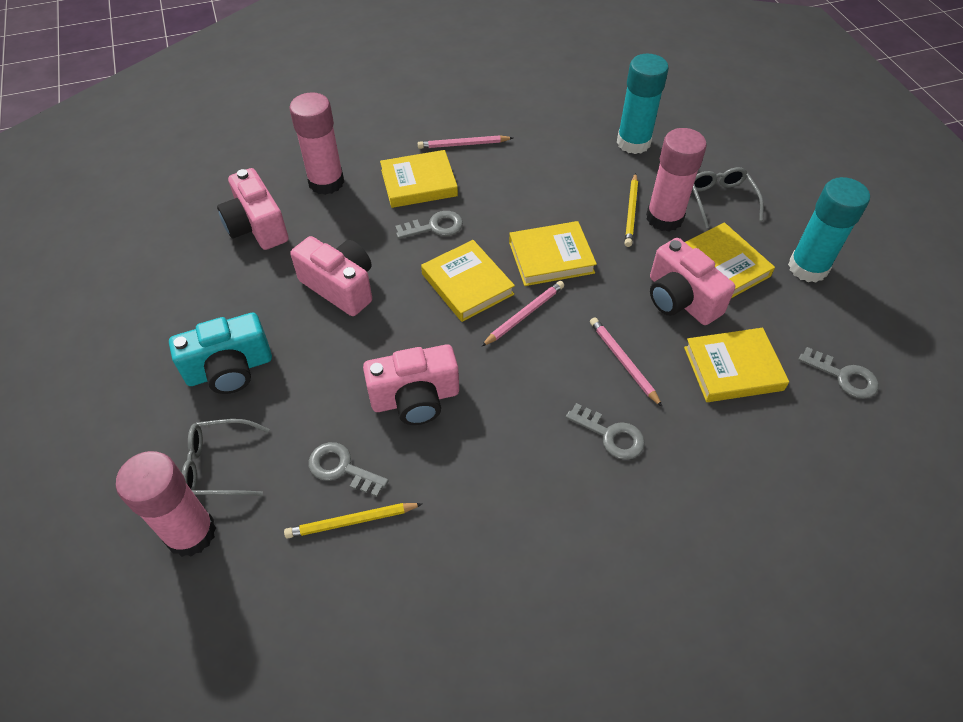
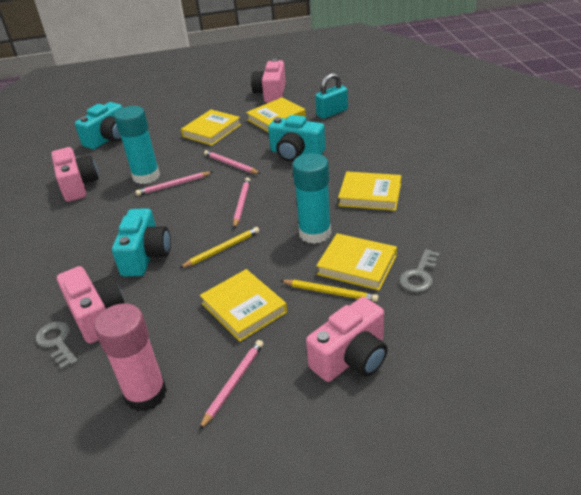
grey glasses: 2 -> 0
grey key: 4 -> 2
pink glue stick: 3 -> 1
pink pencil: 3 -> 4
turquoise camera: 1 -> 3
turquoise padlock: 0 -> 1

